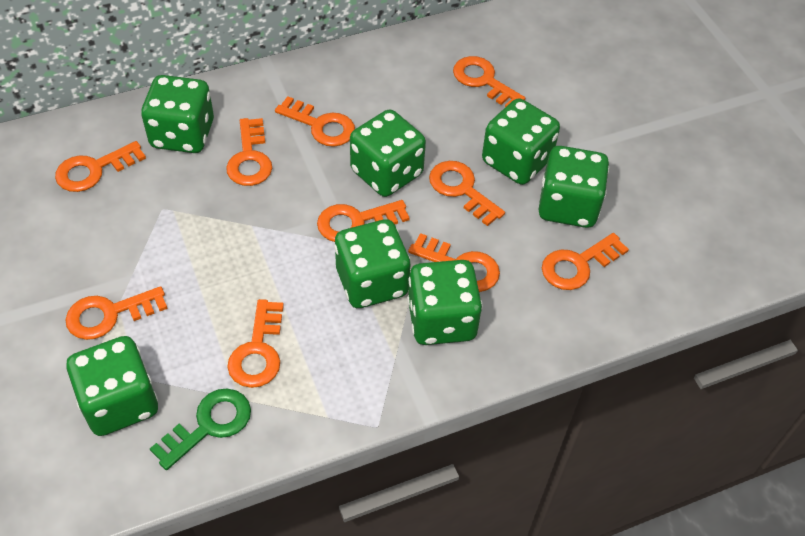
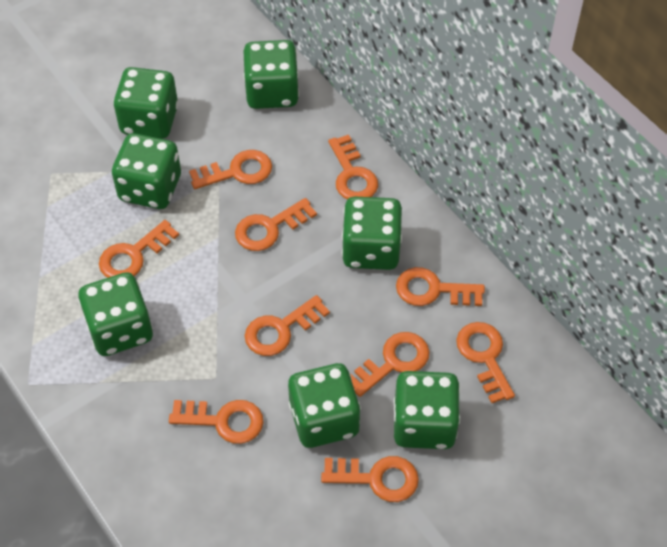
green key: 1 -> 0

